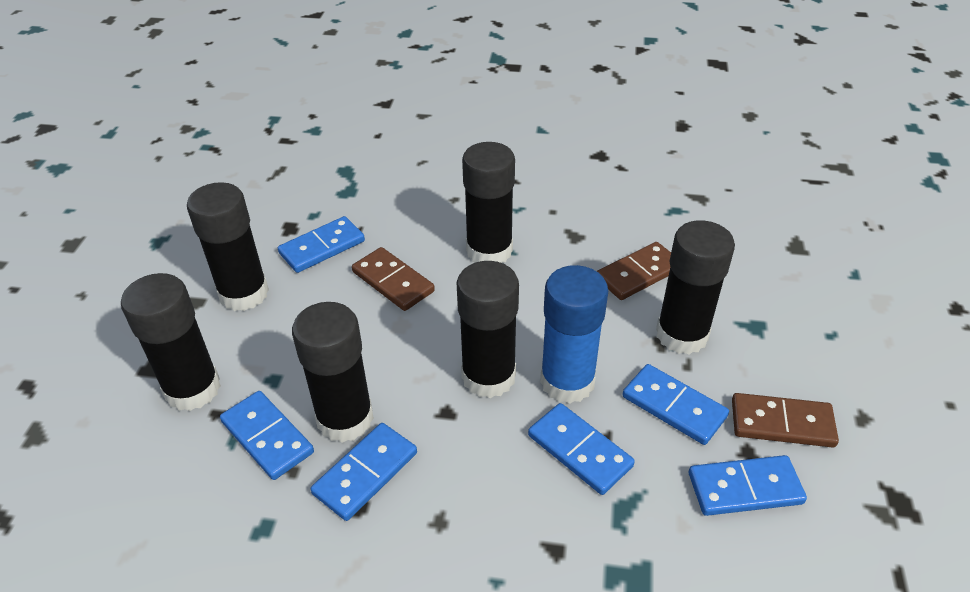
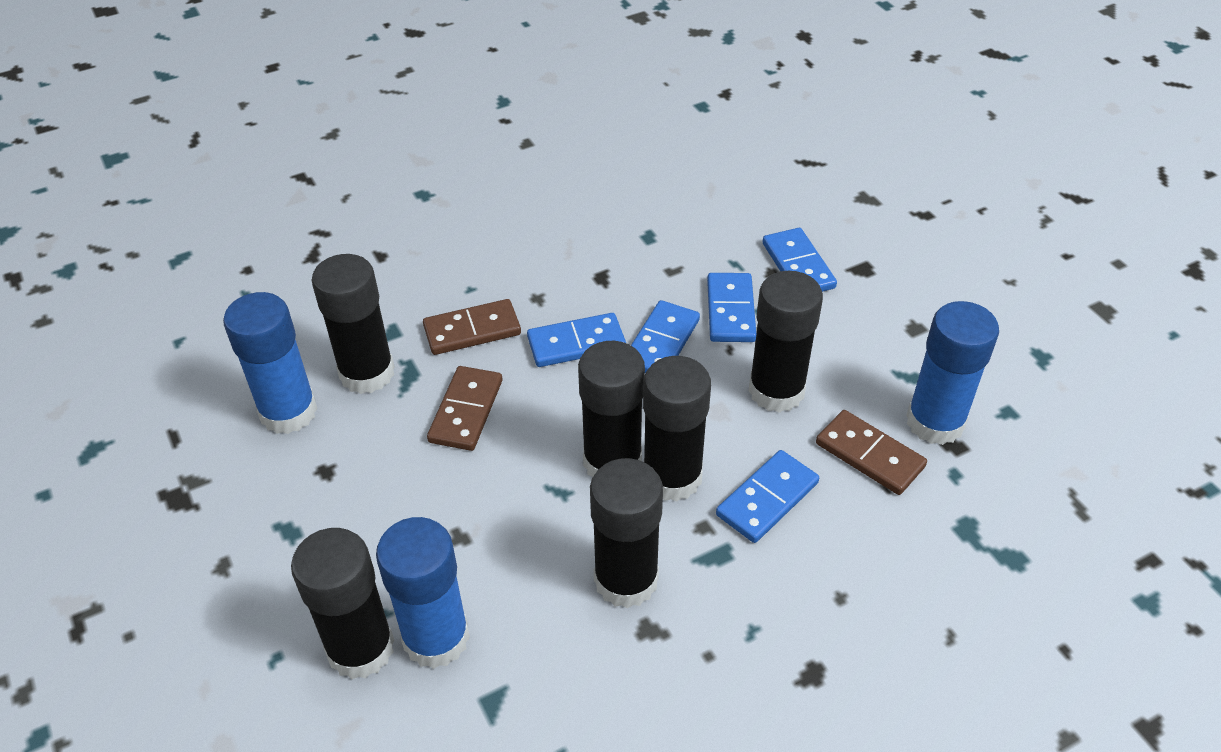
blue domino: 6 -> 5
blue glue stick: 1 -> 3

